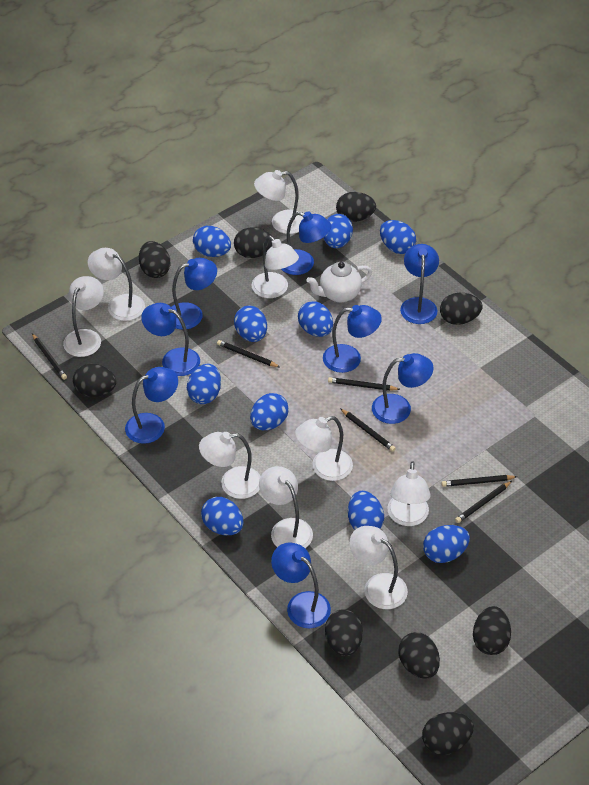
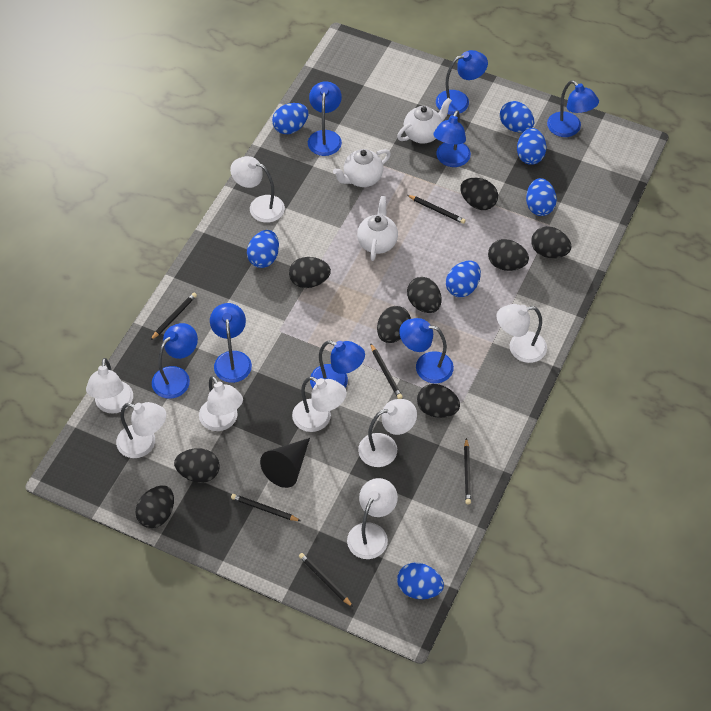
black cone: 0 -> 1
blue egg: 10 -> 7
white lamp: 9 -> 8
white teapot: 1 -> 3

